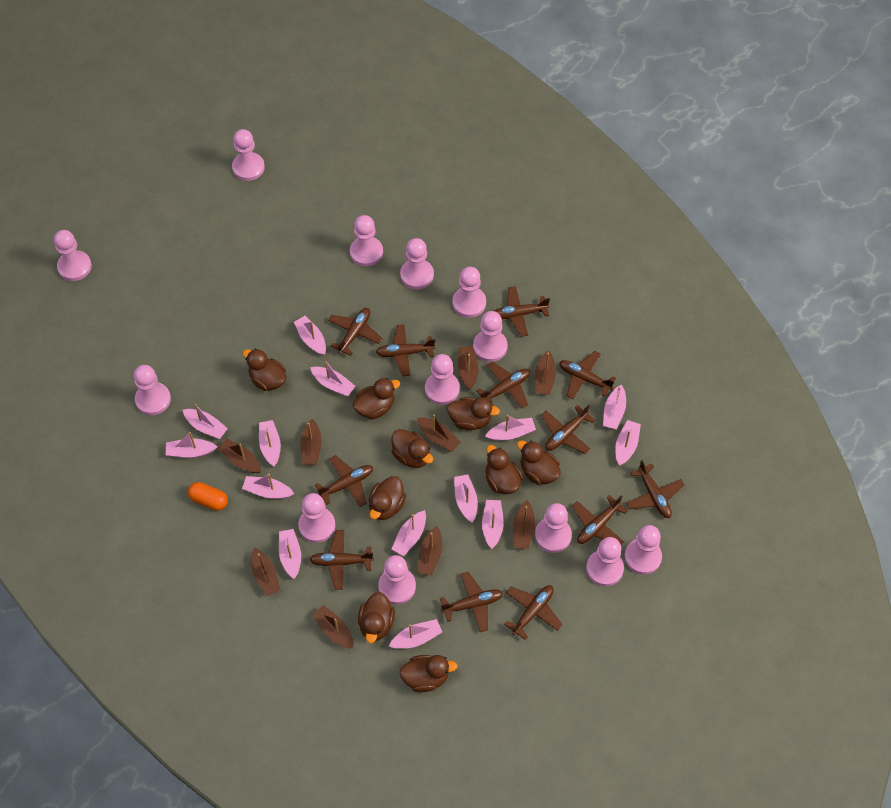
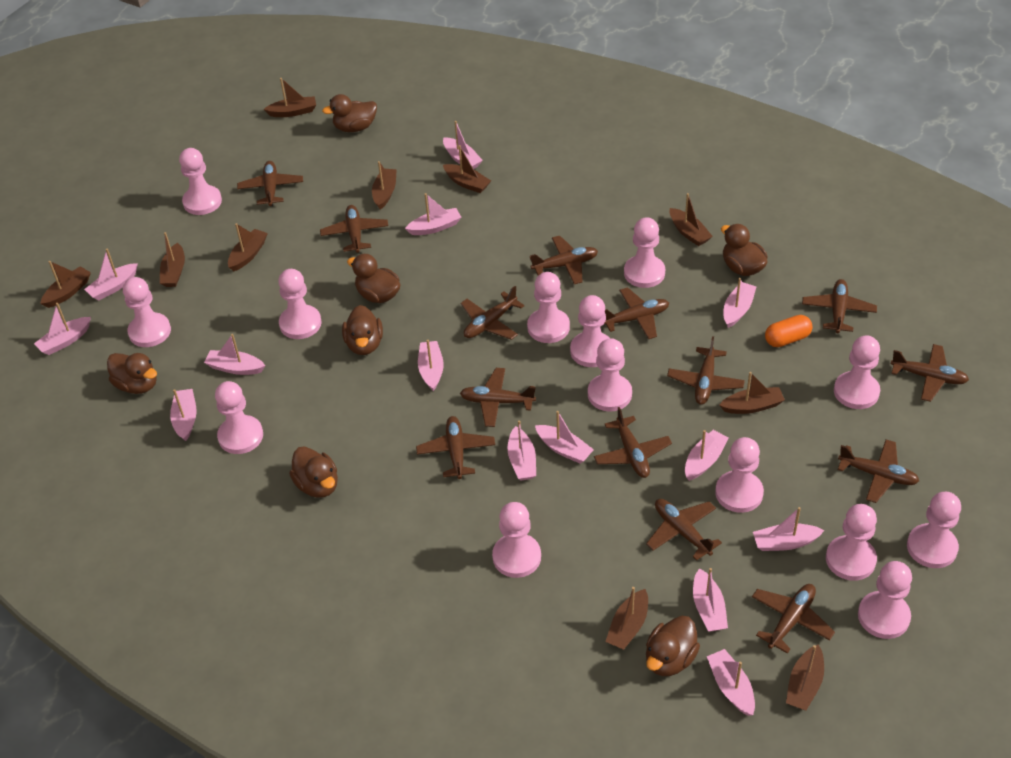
brown boat: 9 -> 10
brown duck: 9 -> 7
brown plane: 12 -> 14
pink pawn: 13 -> 14

